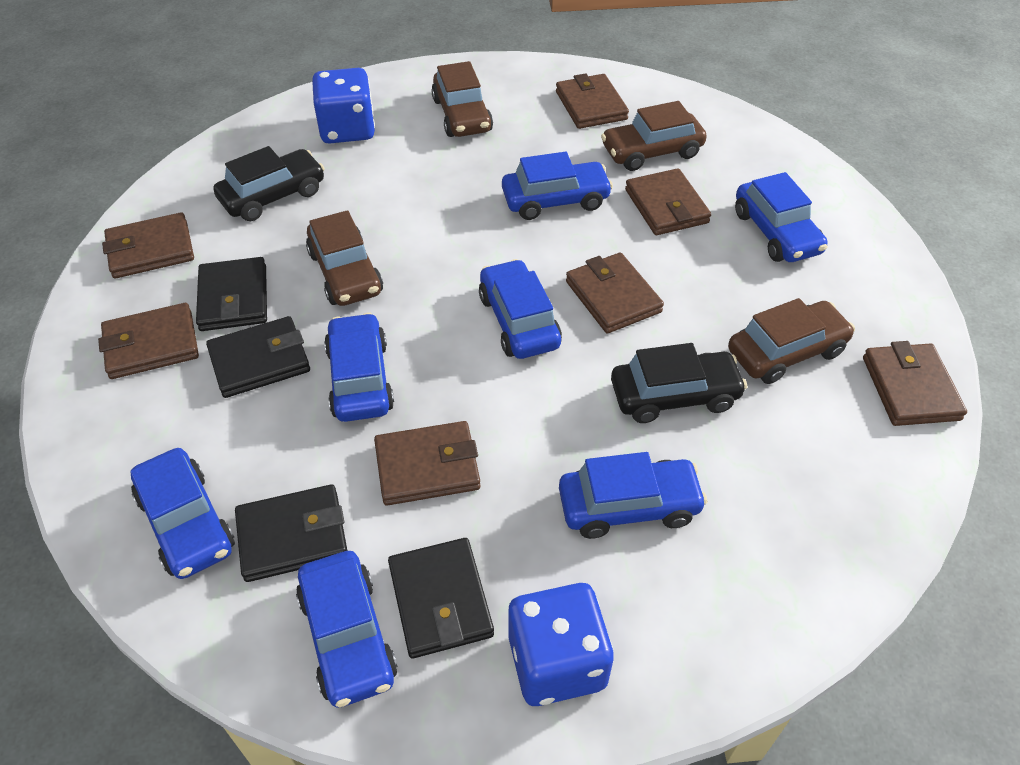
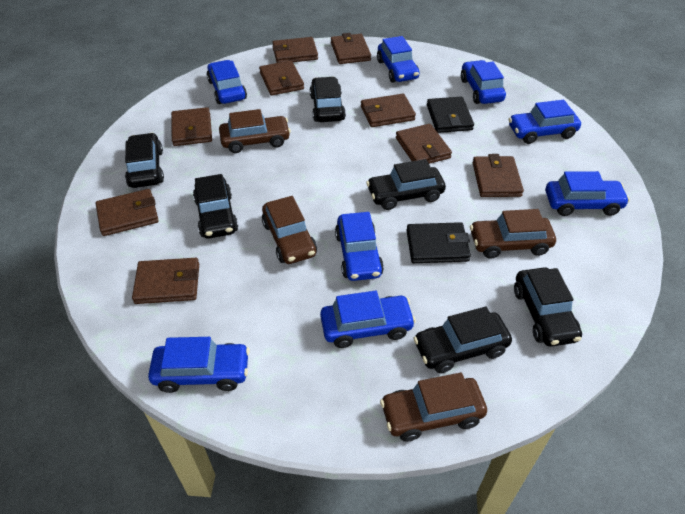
black car: 2 -> 6
black wallet: 4 -> 2
blue car: 7 -> 8
blue dice: 2 -> 0
brown wallet: 7 -> 9

